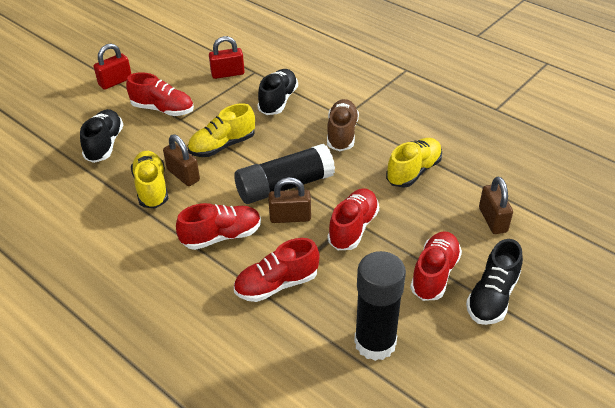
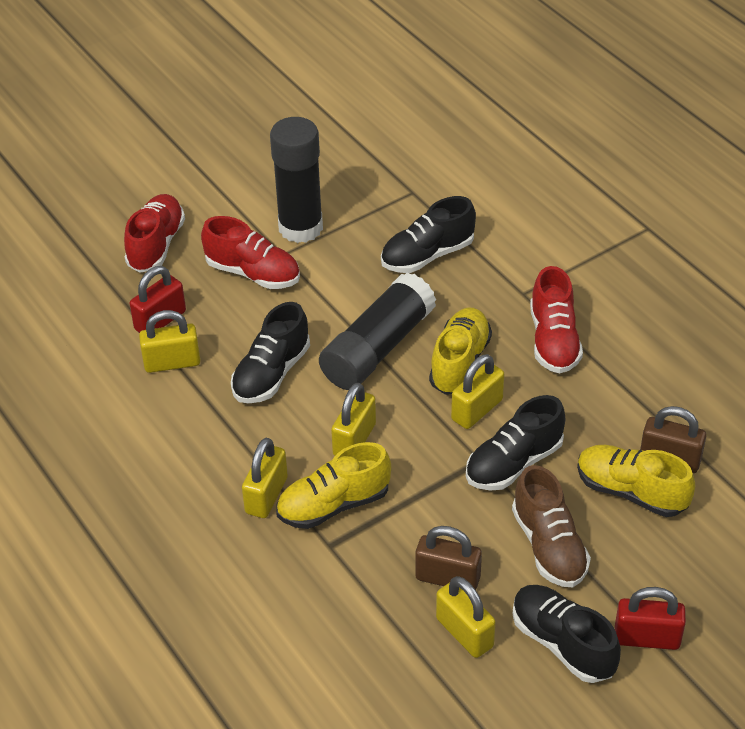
black shoe: 3 -> 4
brown padlock: 3 -> 2
red shoe: 5 -> 3
yellow padlock: 0 -> 5

